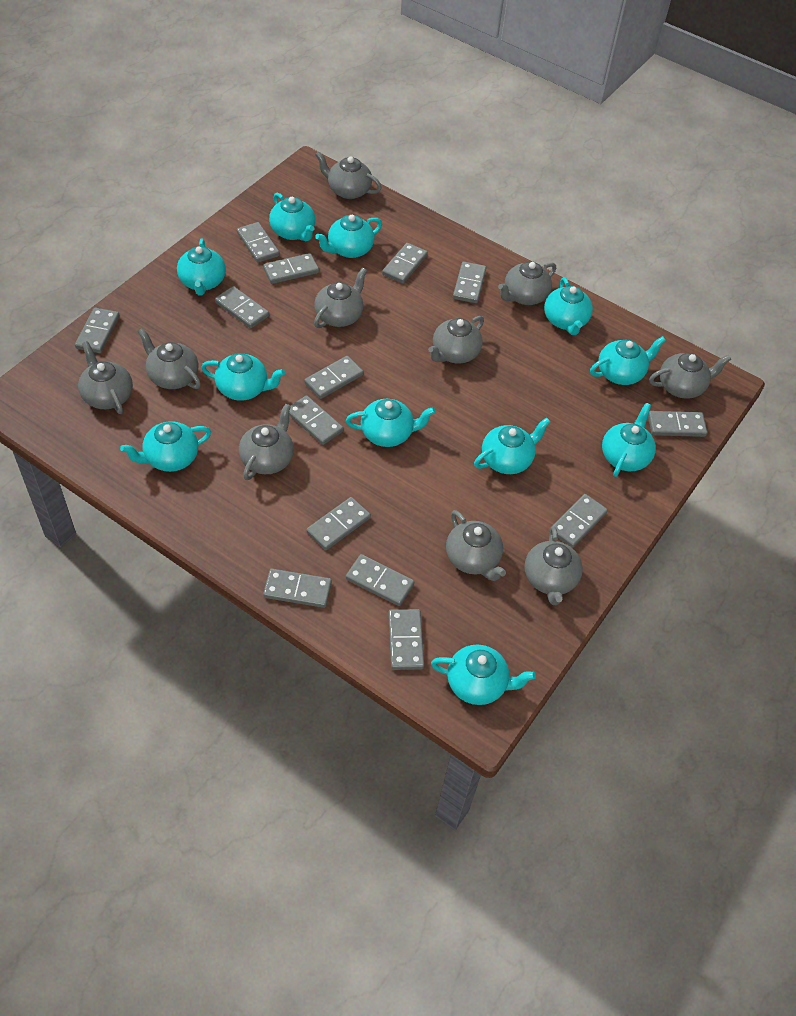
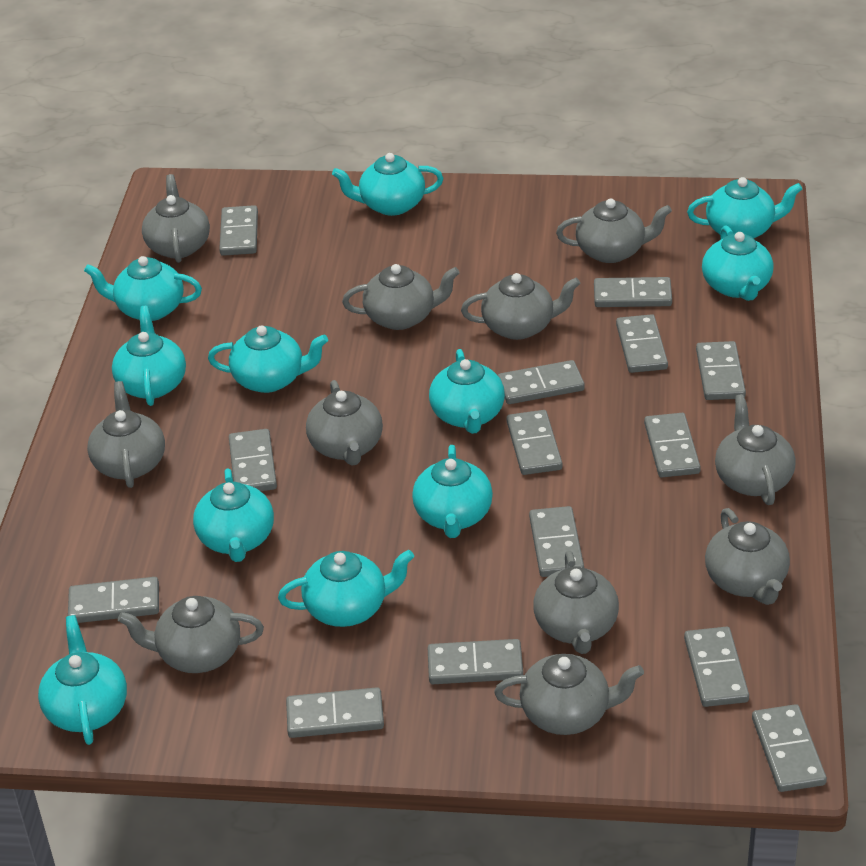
grey teapot: 10 -> 11

